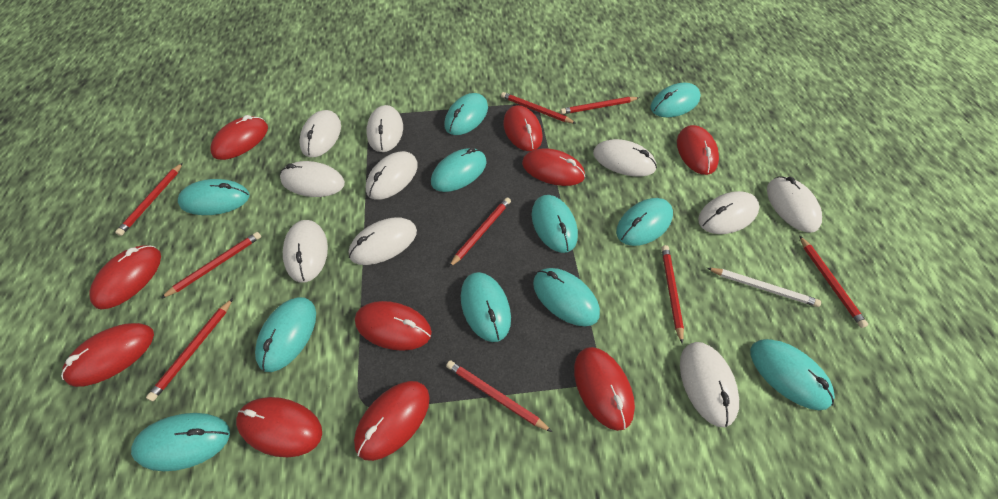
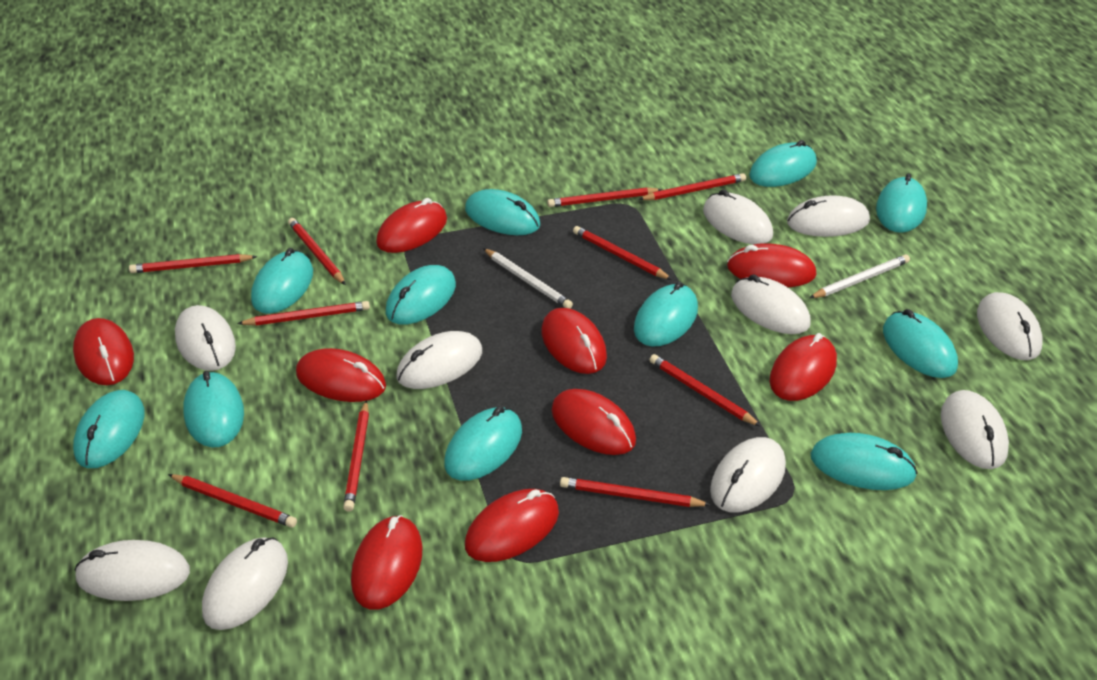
red mouse: 10 -> 9
red pencil: 9 -> 10
white pencil: 1 -> 2

